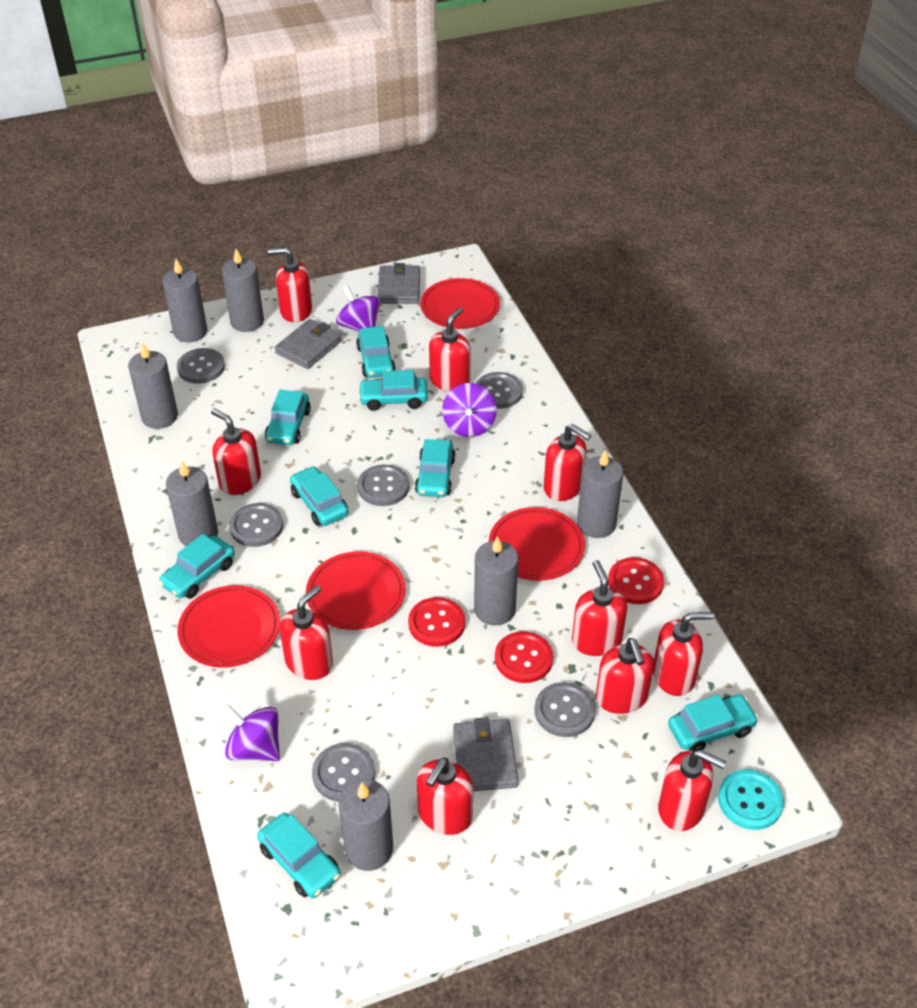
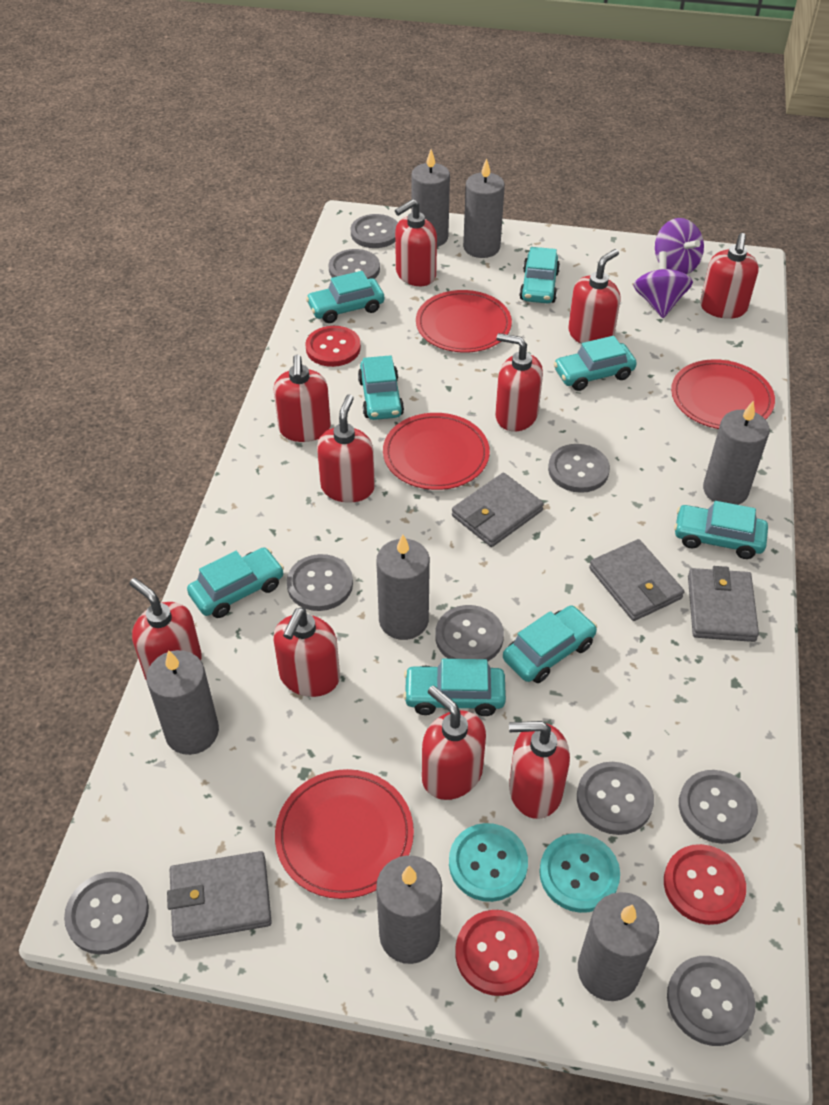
grey button: 6 -> 9
grey wallet: 3 -> 4
purple spinning top: 3 -> 2
turquoise button: 1 -> 2

